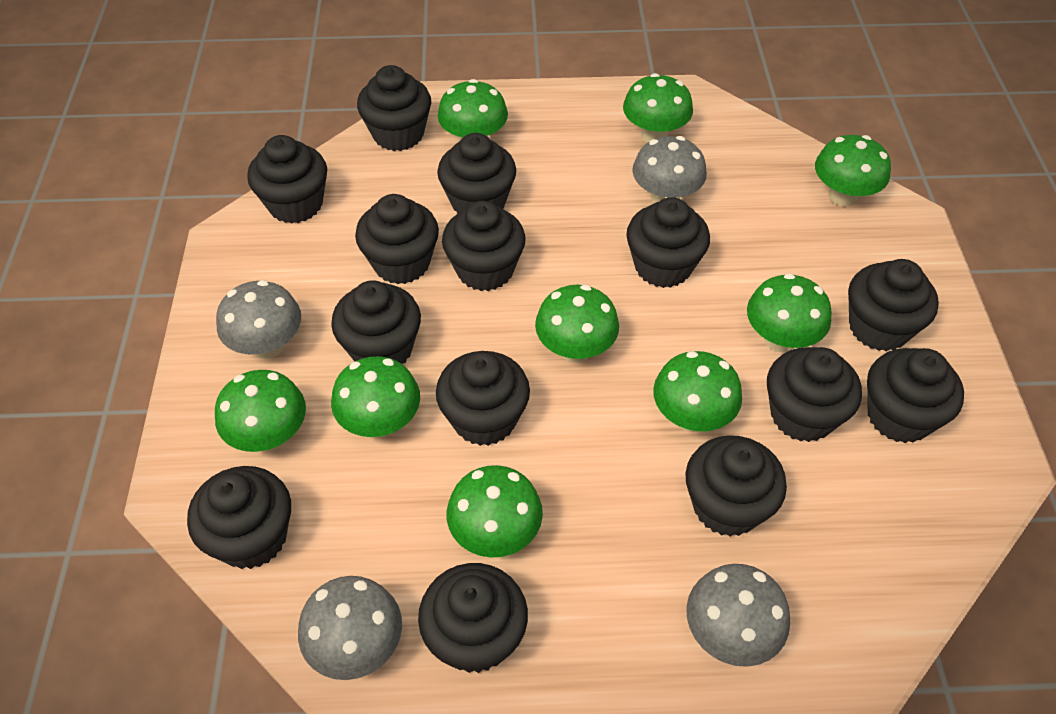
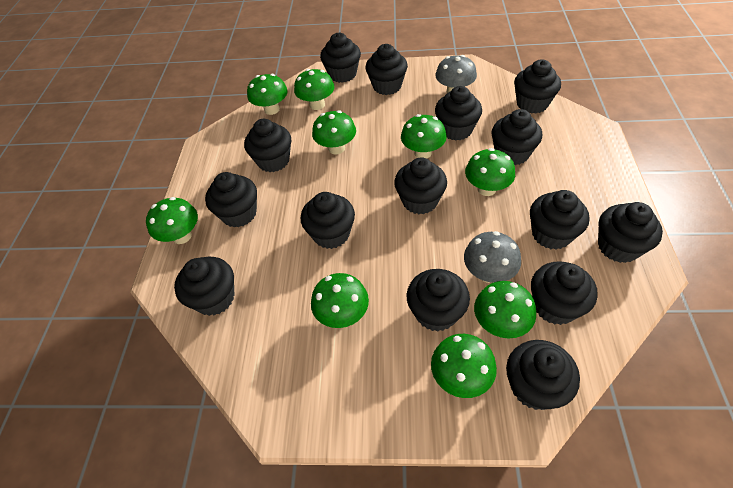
black cupcake: 14 -> 15
grey mushroom: 4 -> 2

